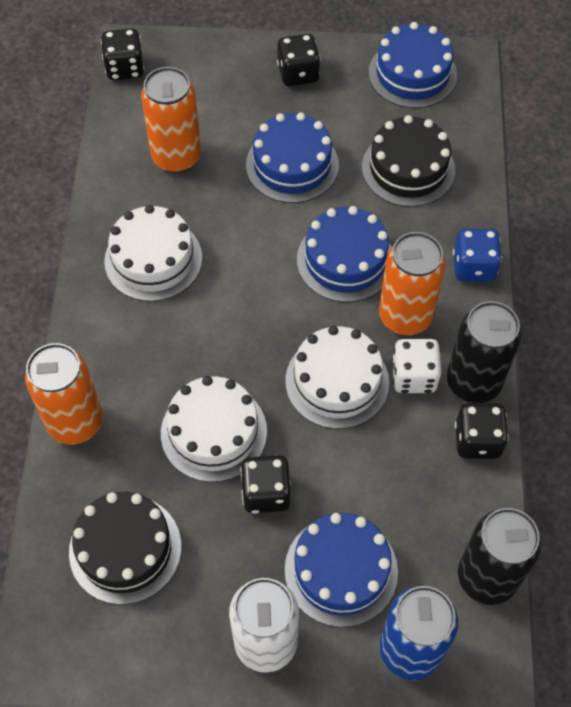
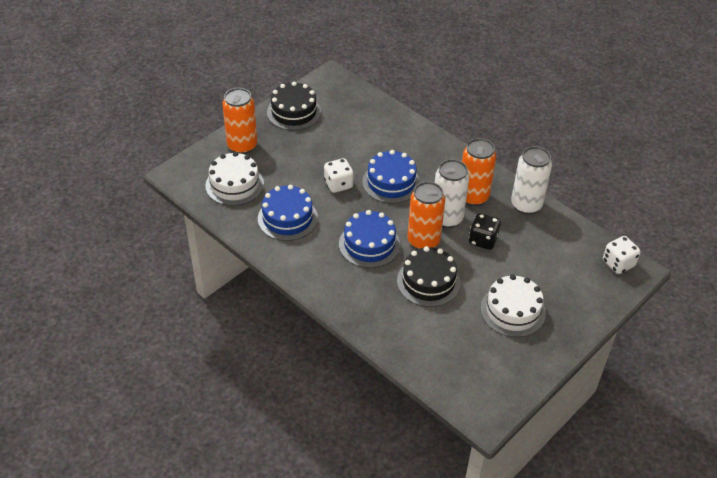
black can: 2 -> 0
black dice: 4 -> 1
blue cake: 4 -> 3
blue can: 1 -> 0
blue dice: 1 -> 0
white cake: 3 -> 2
white can: 1 -> 2
white dice: 1 -> 2

